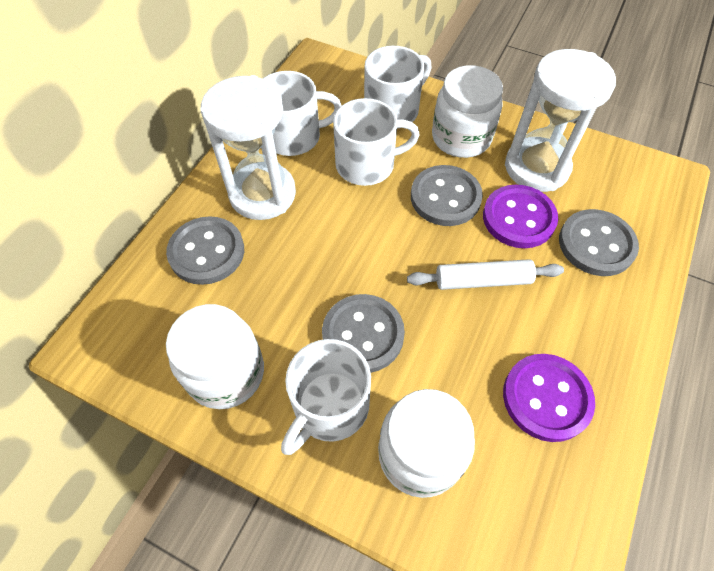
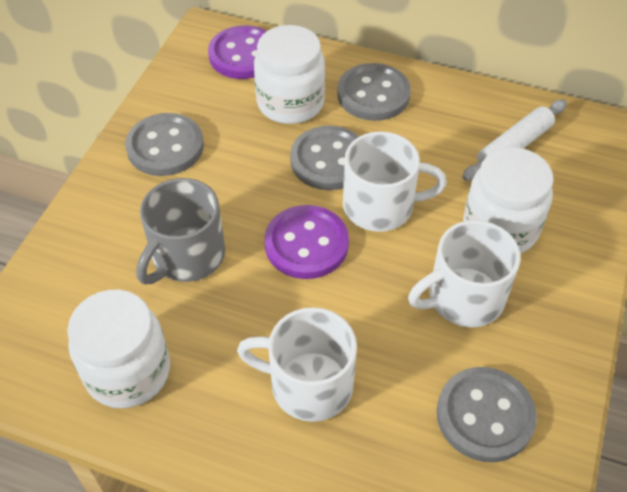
grey mug: 0 -> 1
white hourglass: 2 -> 0
white mug: 4 -> 3

